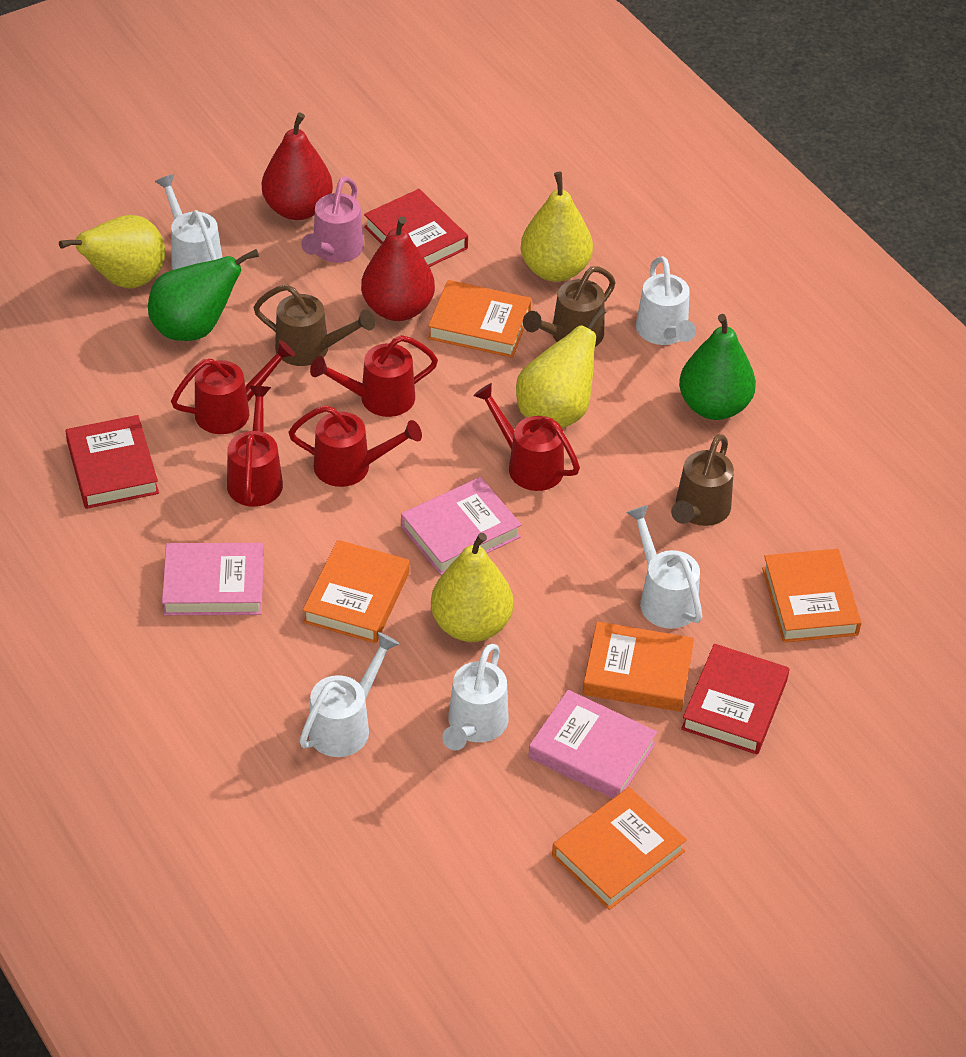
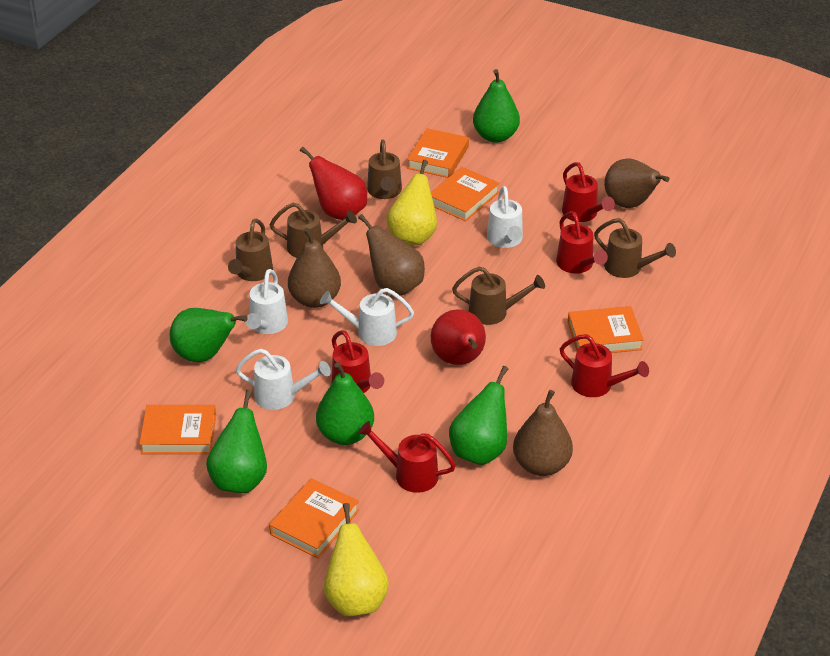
brown pear: 0 -> 4
brown watering can: 3 -> 5
green pear: 2 -> 5
pink book: 3 -> 0
pink watering can: 1 -> 0
red book: 3 -> 0
white watering can: 5 -> 4
yellow pear: 4 -> 2

